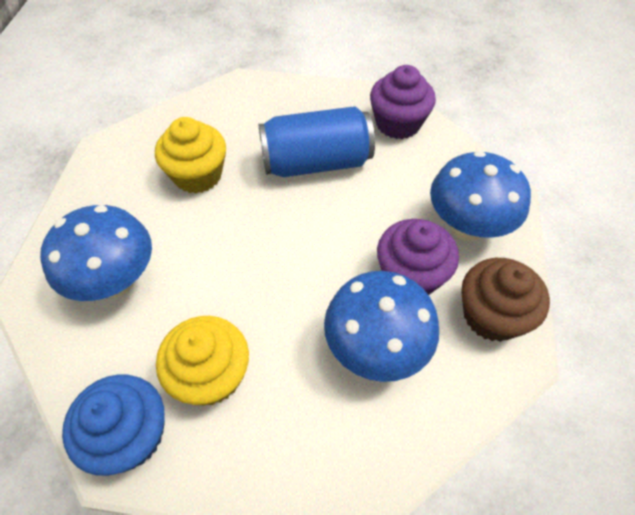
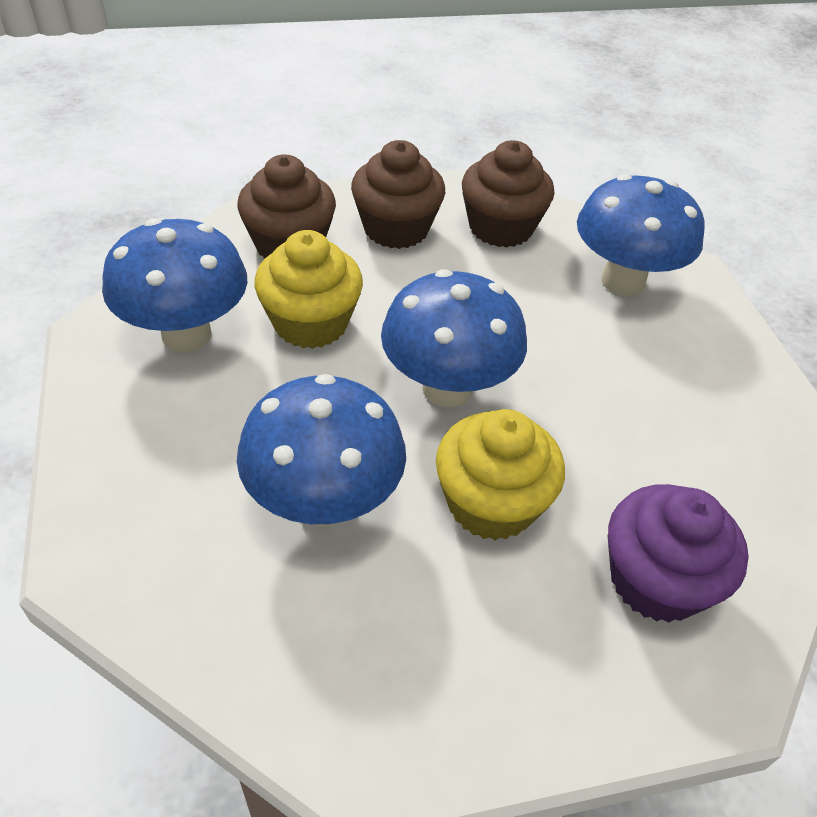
blue can: 1 -> 0
blue cupcake: 1 -> 0
blue mushroom: 3 -> 4
brown cupcake: 1 -> 3
purple cupcake: 2 -> 1

